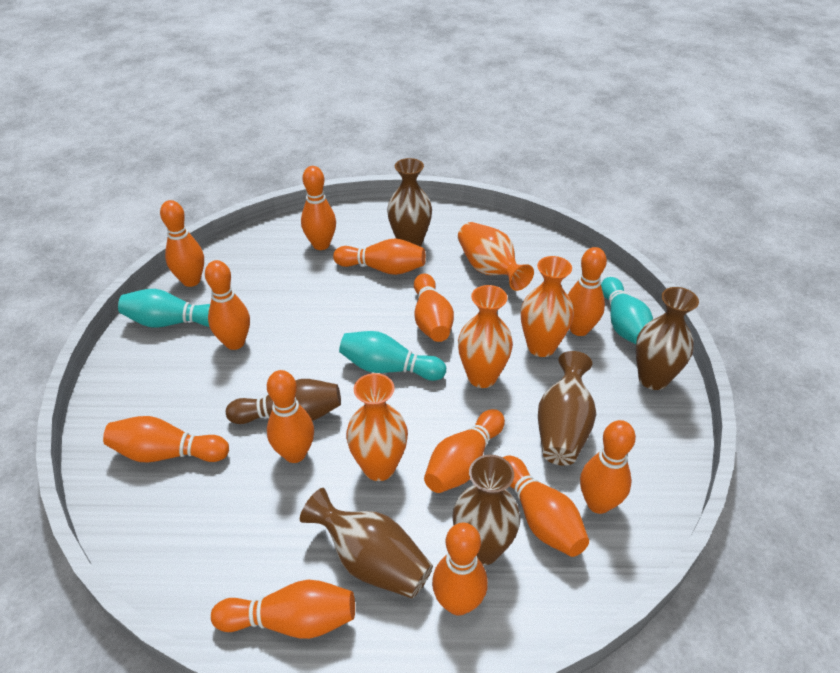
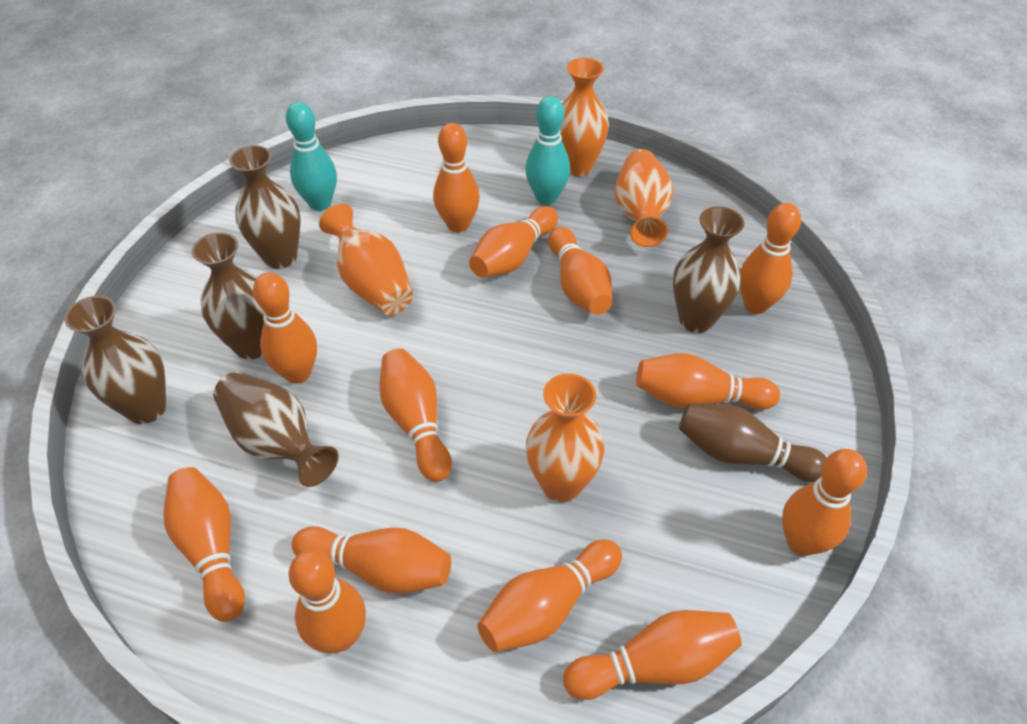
turquoise bowling pin: 3 -> 2

